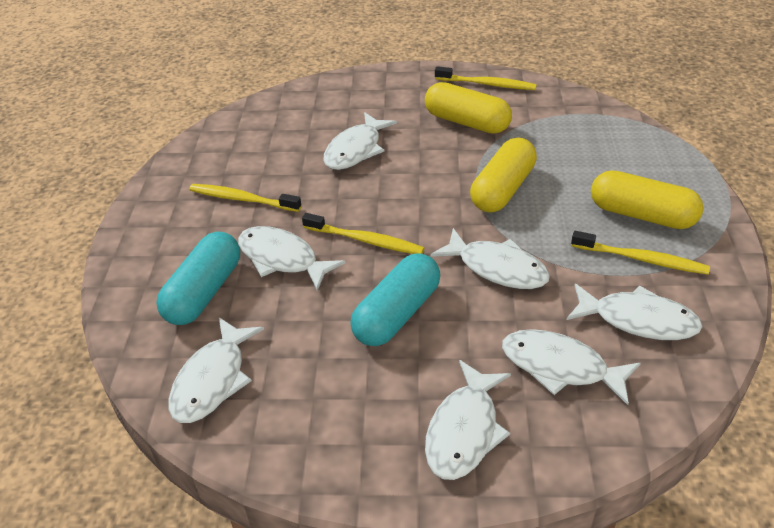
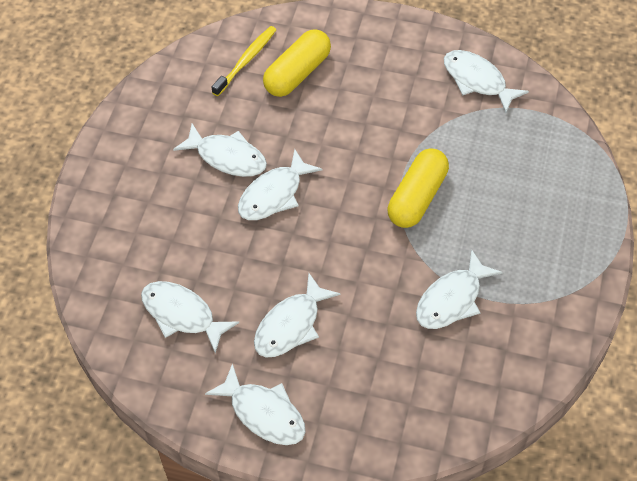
turquoise capsule: 2 -> 0
yellow capsule: 3 -> 2
yellow toothbrush: 4 -> 1

